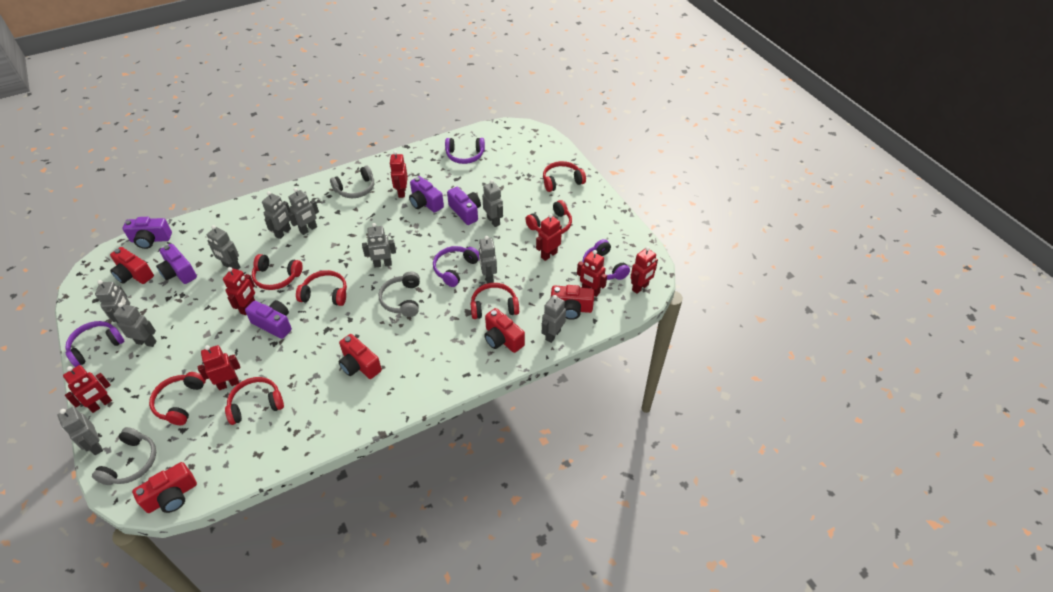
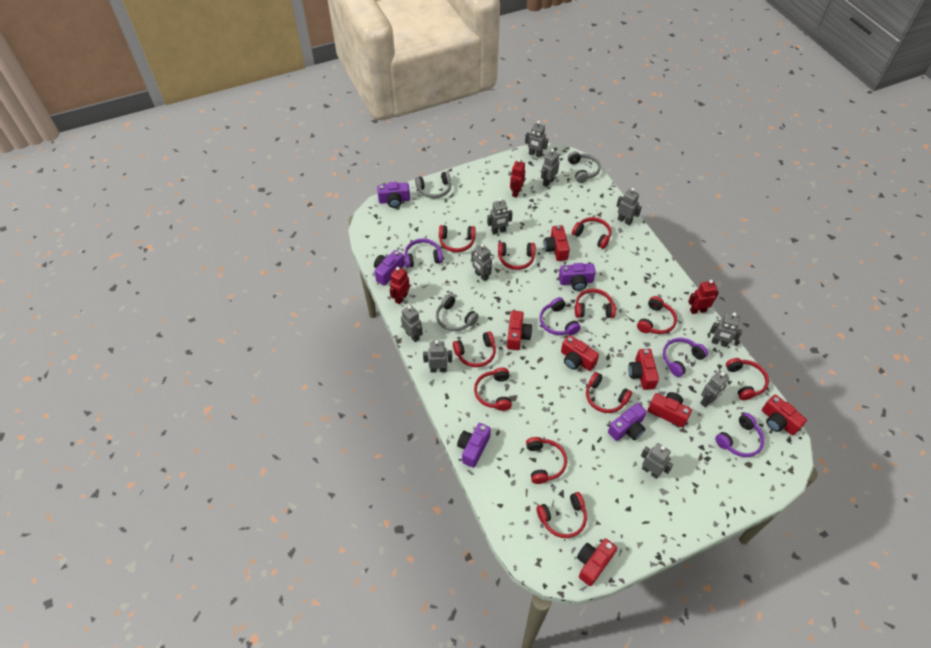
red camera: 5 -> 7
red headphones: 7 -> 11
red robot: 7 -> 3

